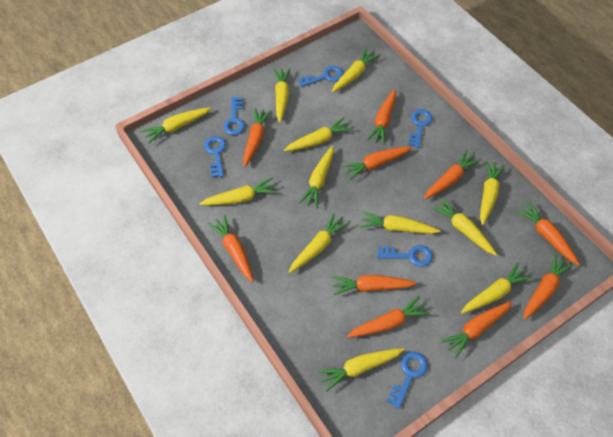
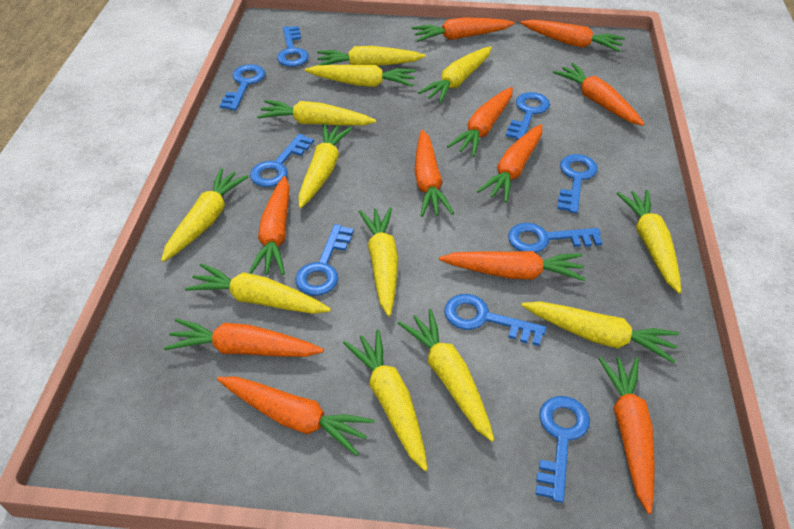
blue key: 6 -> 9
orange carrot: 10 -> 11

